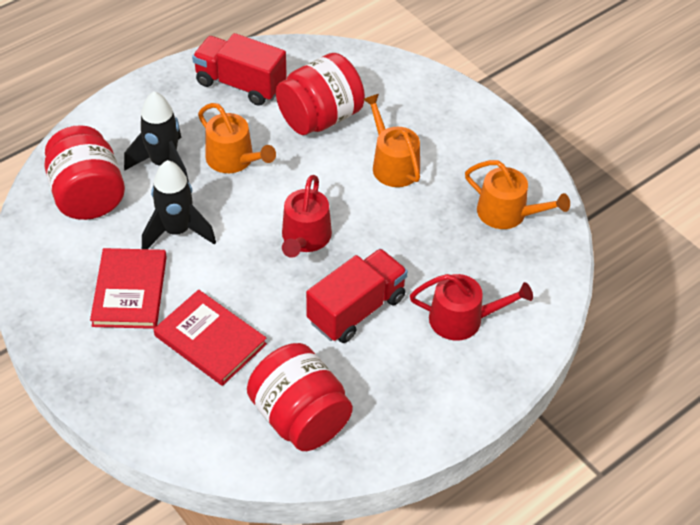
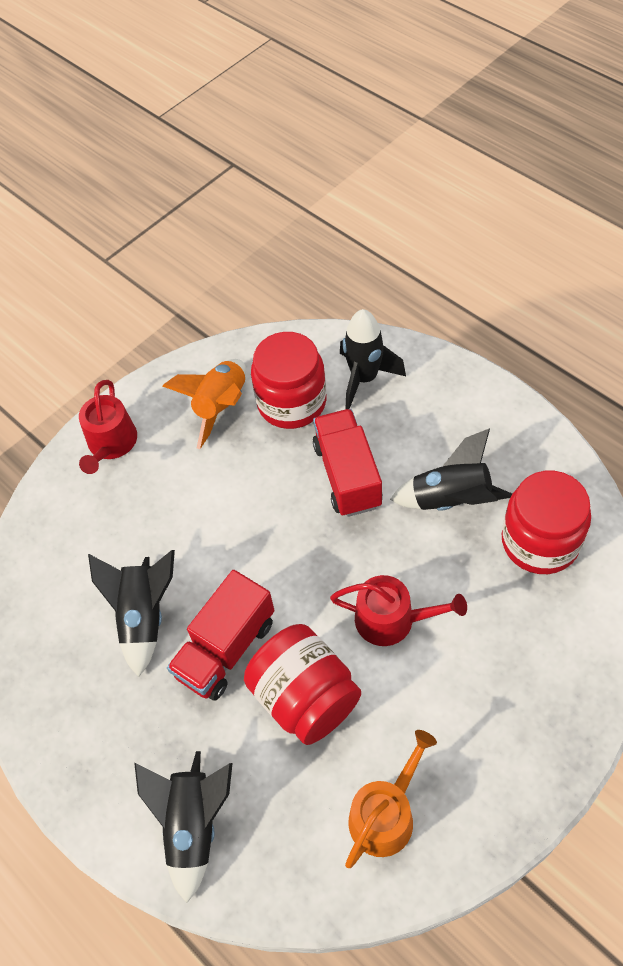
black rocket: 2 -> 4
orange rocket: 0 -> 1
orange watering can: 3 -> 1
red book: 2 -> 0

